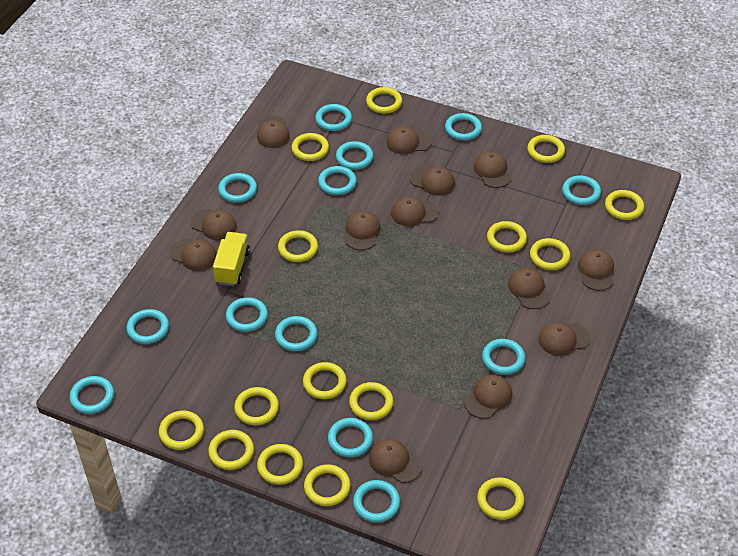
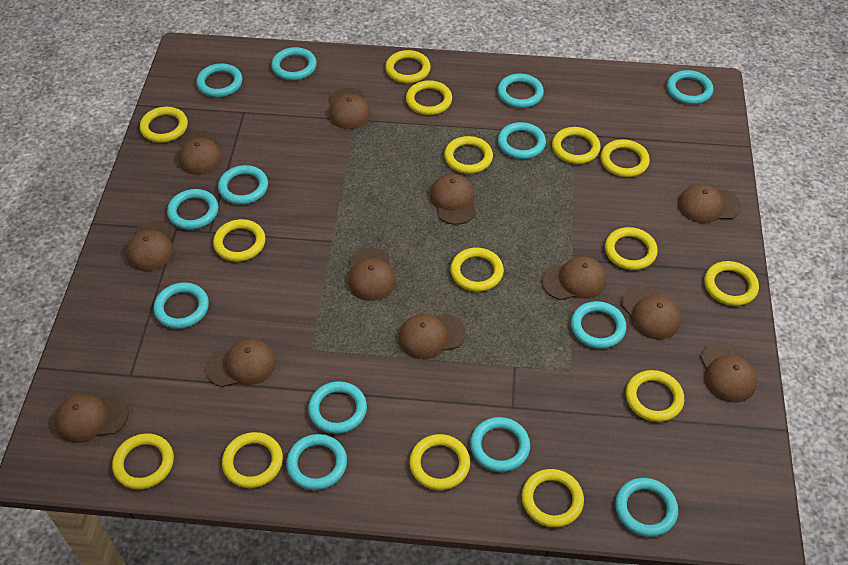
brown cap: 13 -> 12
yellow truck: 1 -> 0

